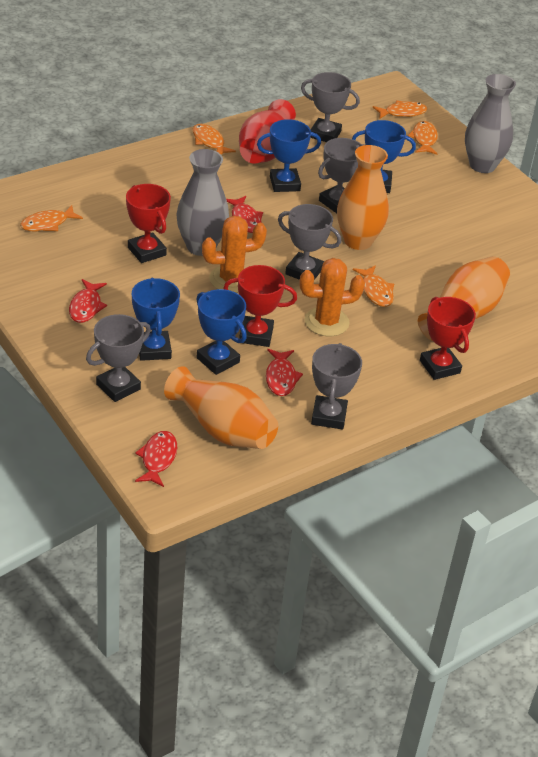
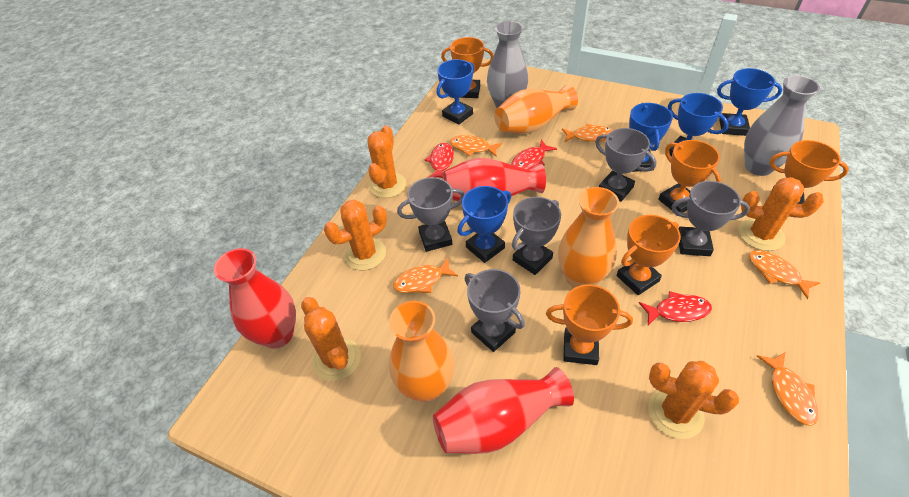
blue trophy: 4 -> 5
orange cactus: 2 -> 5
orange trophy: 0 -> 5
red fish: 4 -> 3
red trophy: 3 -> 0
red vase: 1 -> 3

